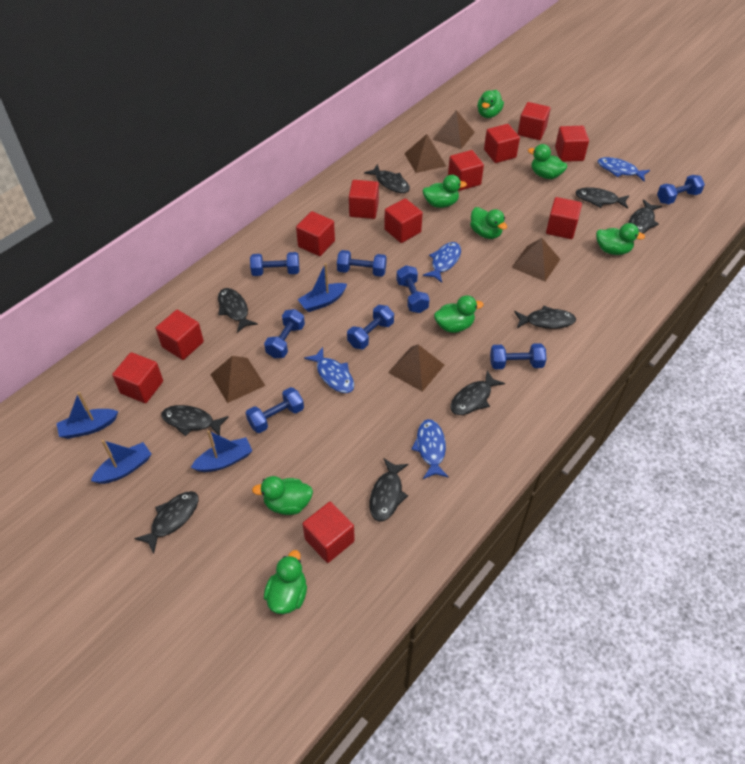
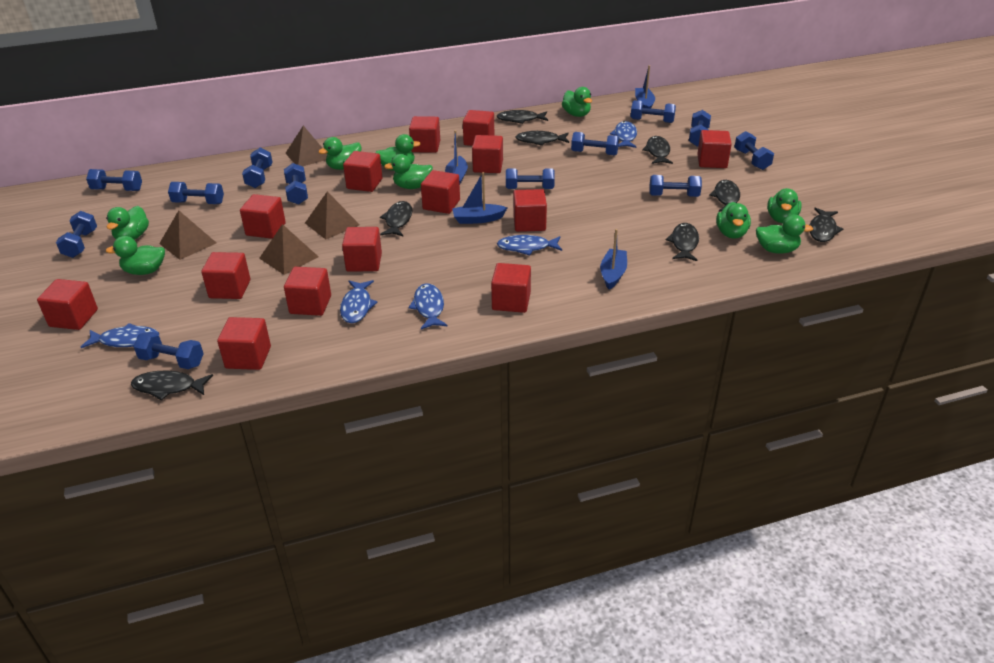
black fish: 9 -> 8
blue dumbbell: 8 -> 12
blue fish: 4 -> 5
brown pyramid: 5 -> 4
green duck: 8 -> 9
red cube: 11 -> 14

